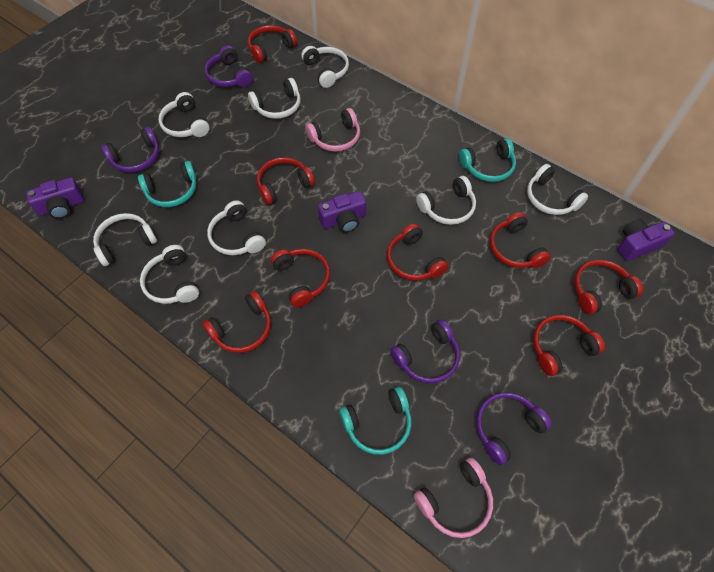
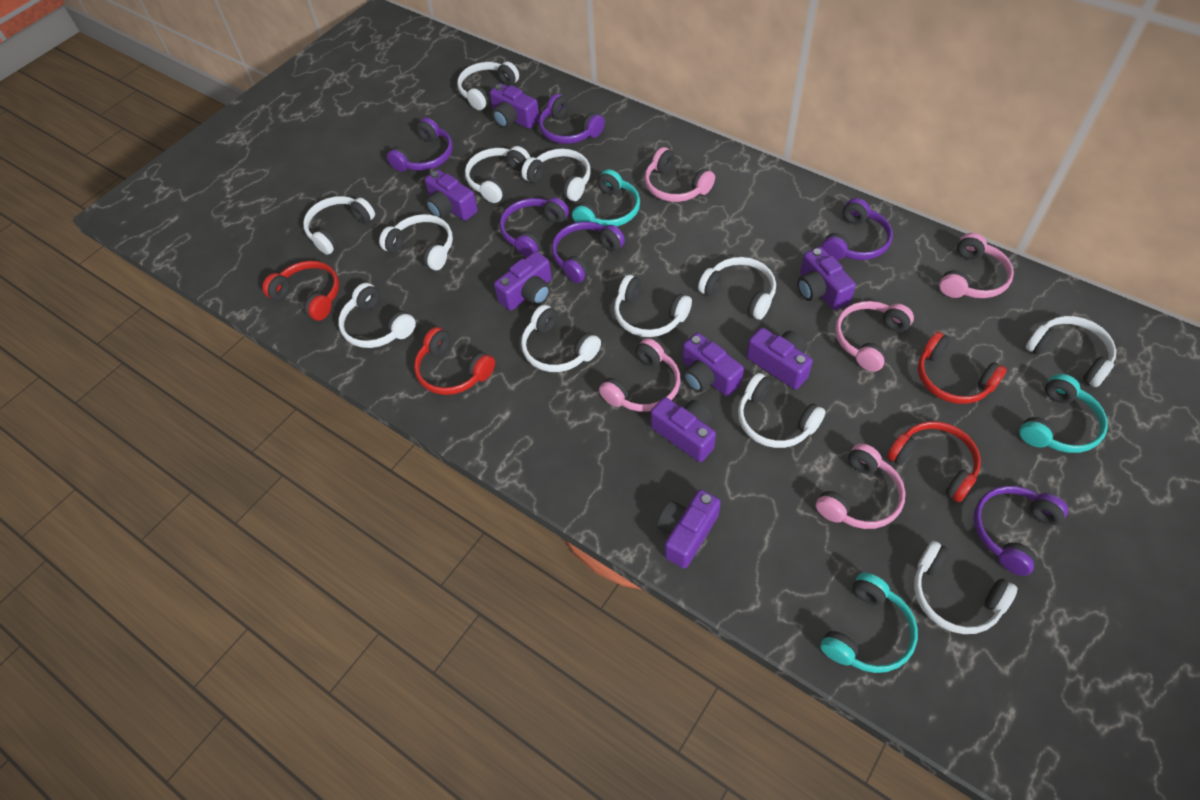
pink headphones: 2 -> 5
purple camera: 3 -> 8
purple headphones: 4 -> 6
red headphones: 8 -> 4
white headphones: 8 -> 12

